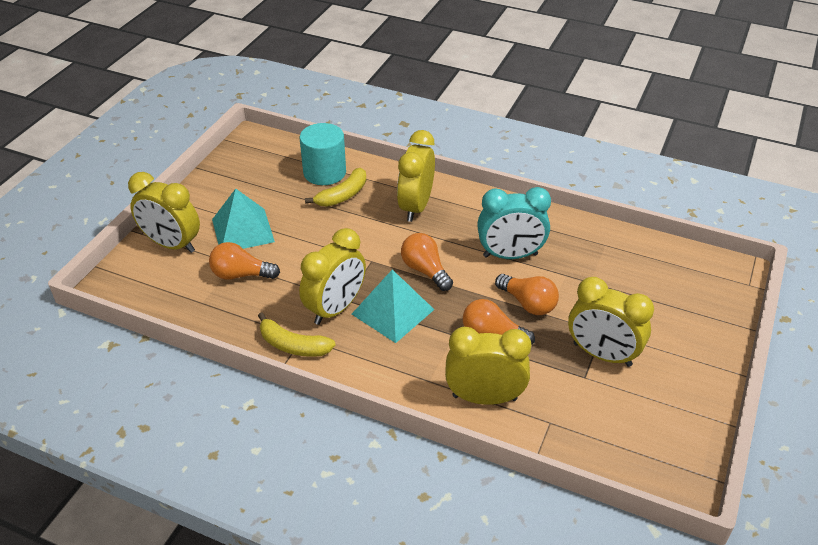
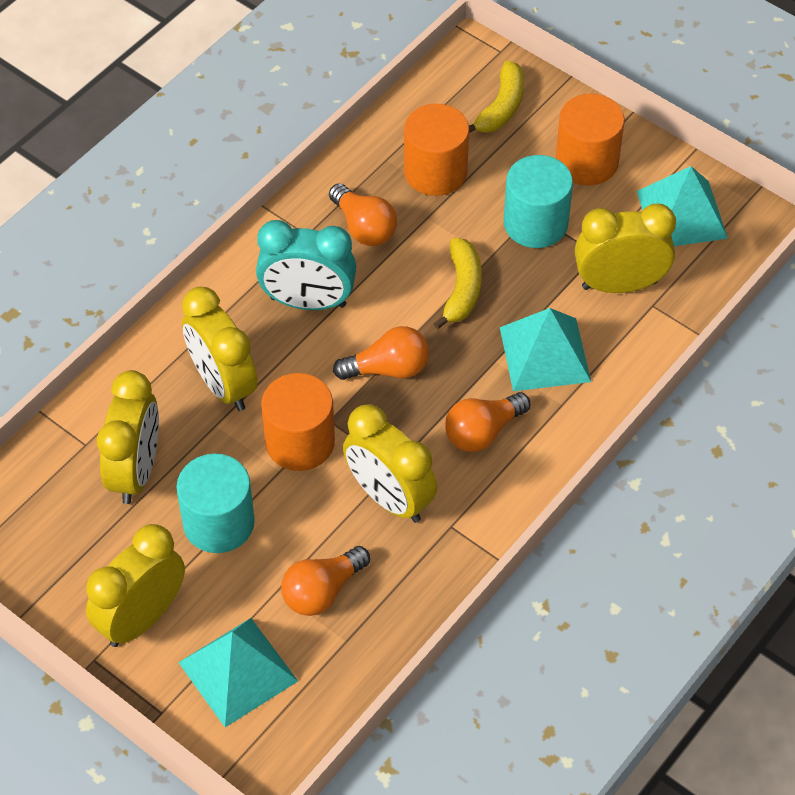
orange cylinder: 0 -> 3
turquoise cylinder: 1 -> 2
turquoise pyramid: 2 -> 3

